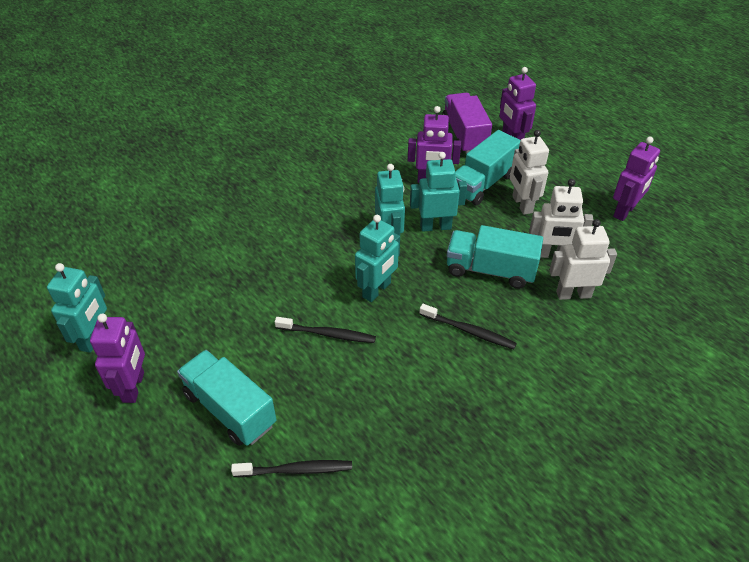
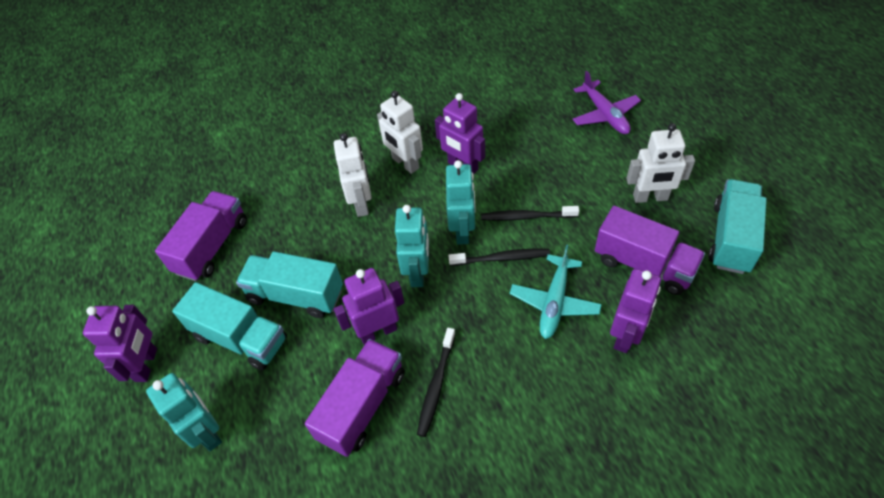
purple plane: 0 -> 1
purple truck: 1 -> 3
turquoise plane: 0 -> 1
turquoise robot: 4 -> 3

